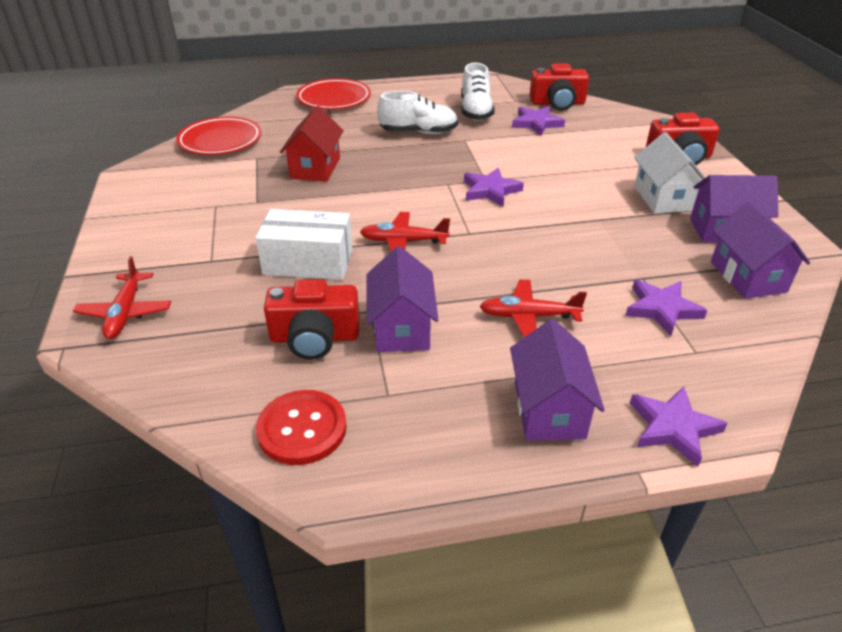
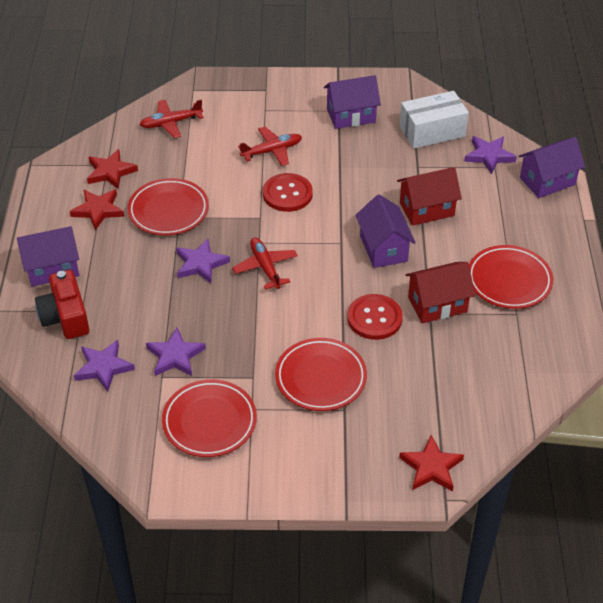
red button: 1 -> 2
red camera: 3 -> 1
red house: 1 -> 2
red plate: 2 -> 4
red star: 0 -> 3
white house: 1 -> 0
white shoe: 2 -> 0

